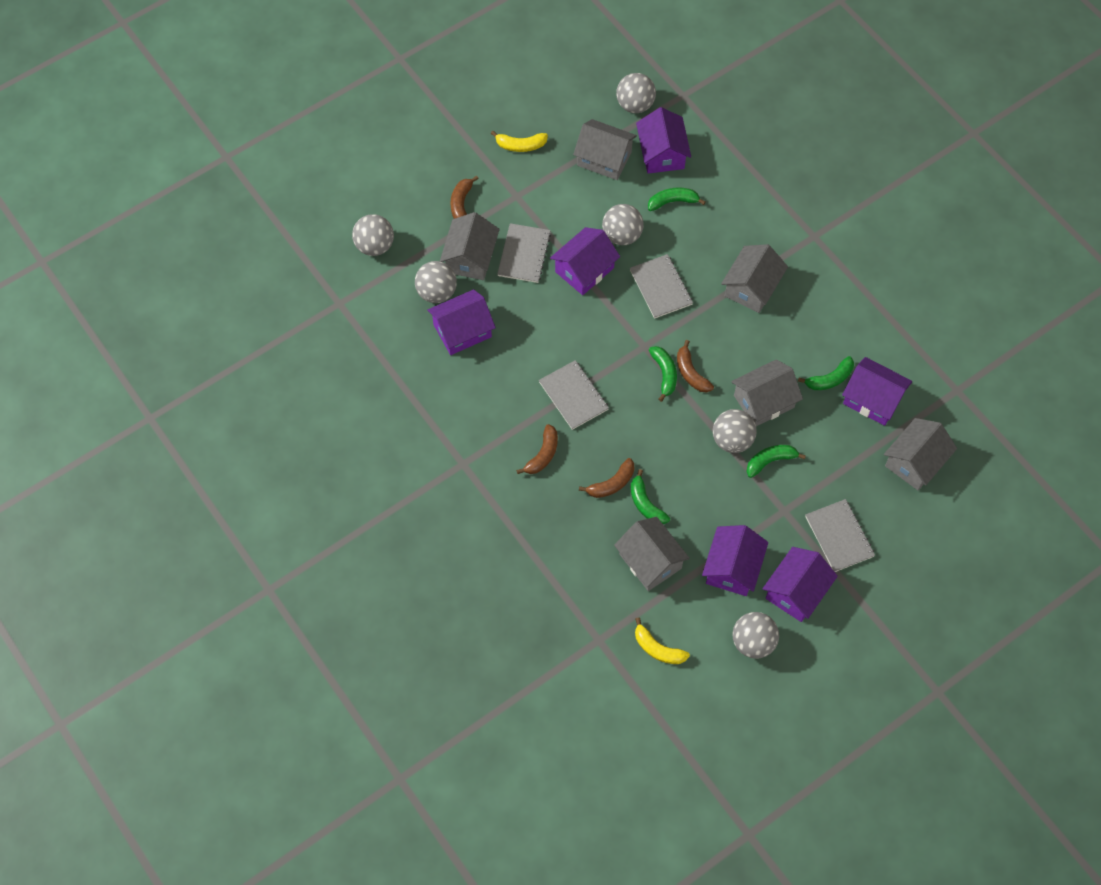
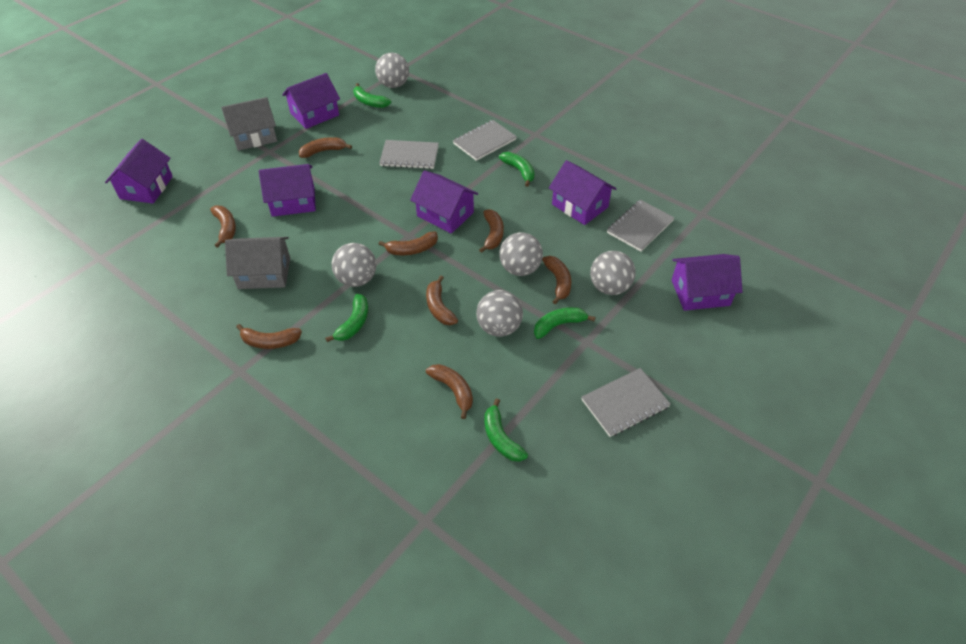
brown banana: 4 -> 8
grey ball: 6 -> 5
grey house: 6 -> 2
yellow banana: 2 -> 0

